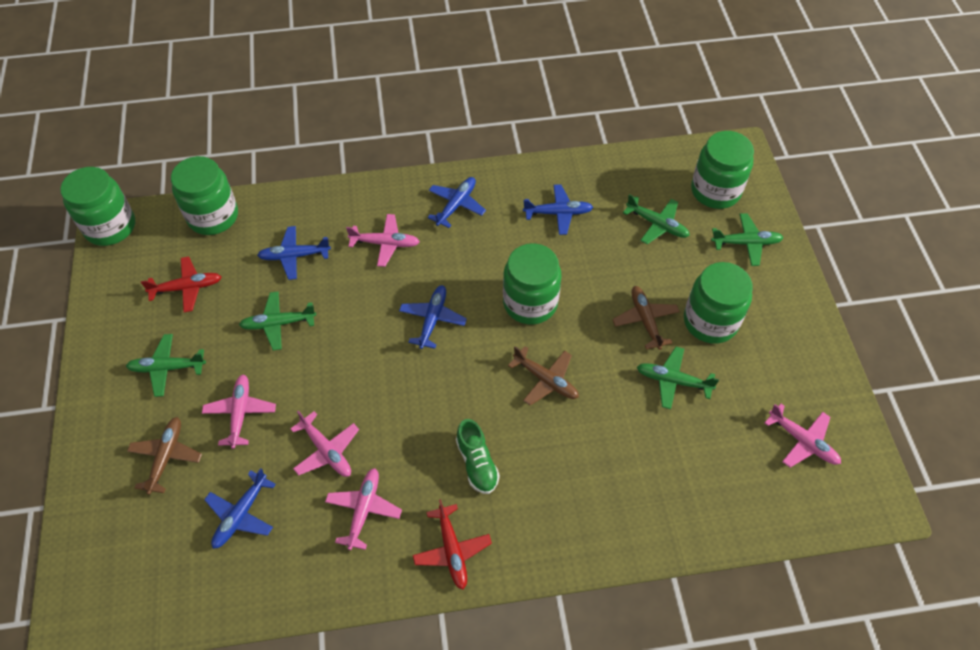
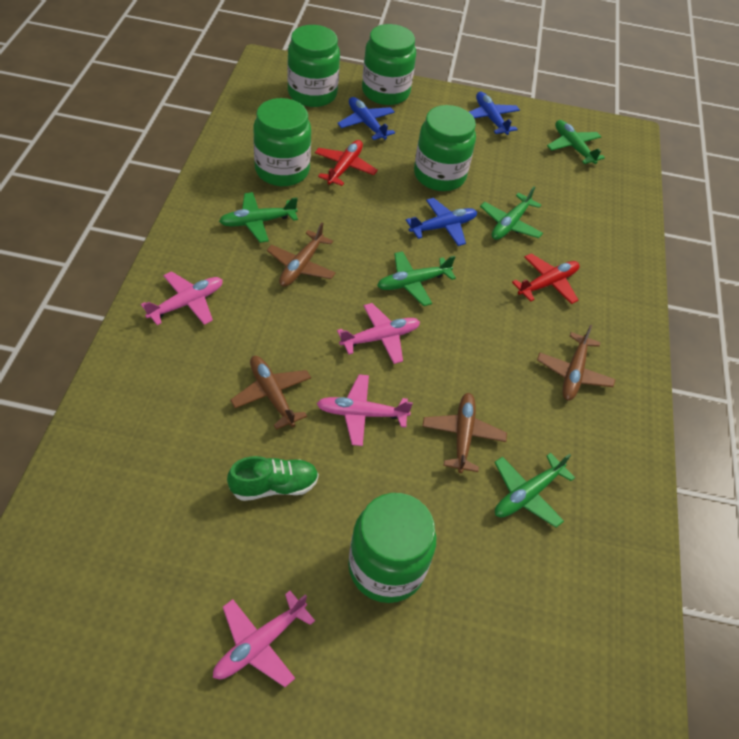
blue plane: 5 -> 3
brown plane: 3 -> 4
pink plane: 5 -> 4

